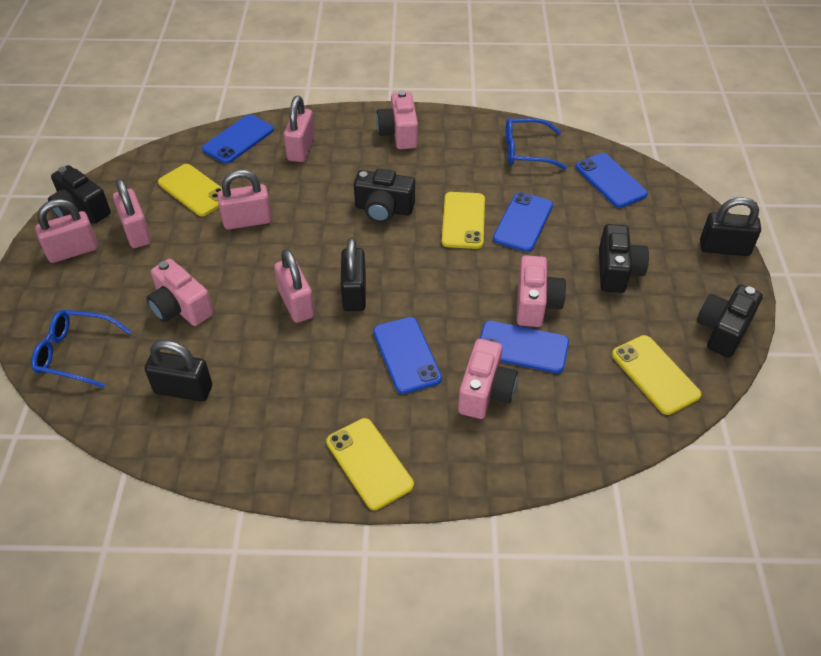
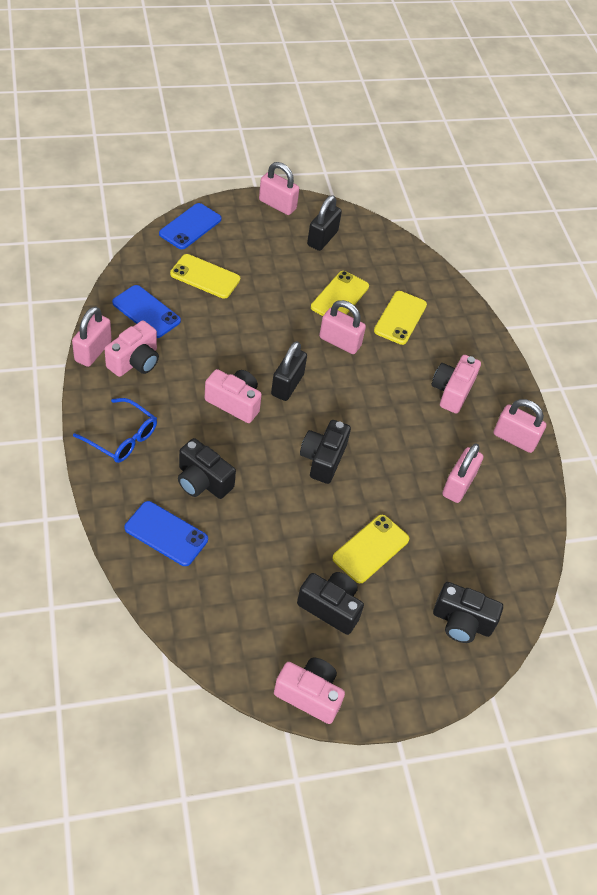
black padlock: 3 -> 2
blue glasses: 2 -> 1
blue phone: 5 -> 3

